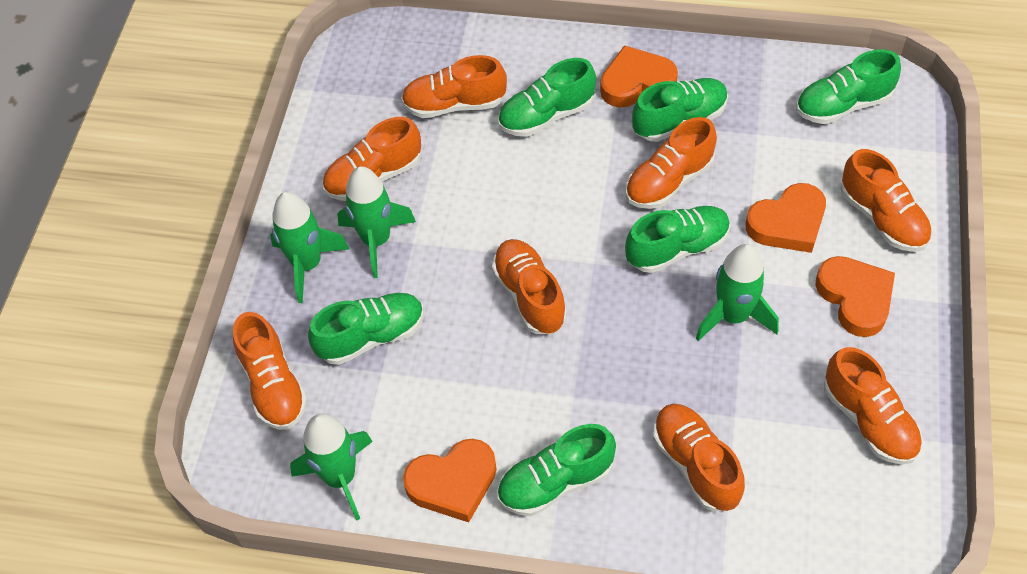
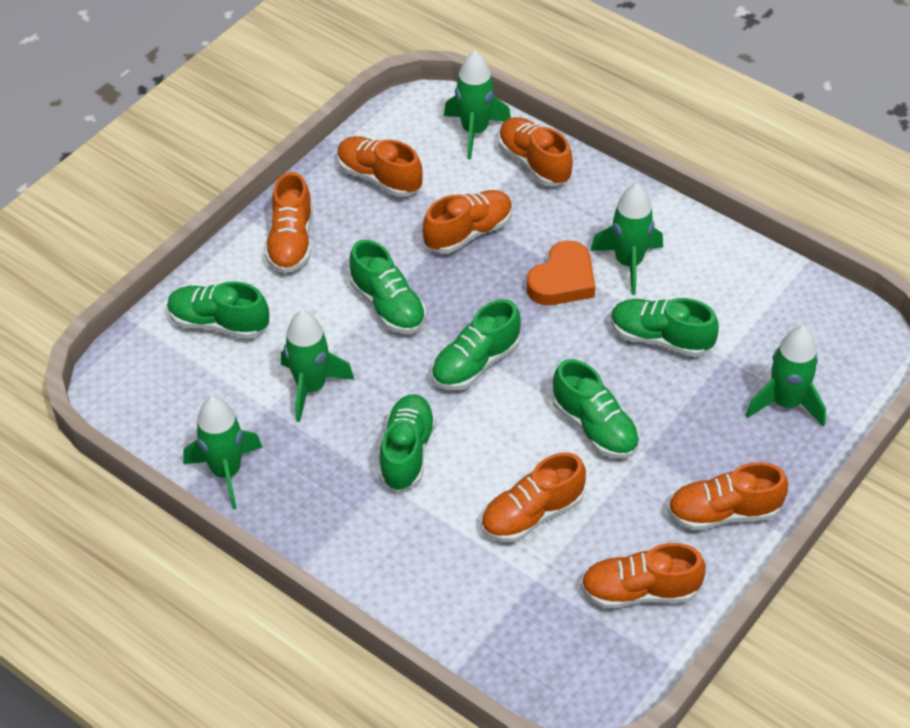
green rocket: 4 -> 5
orange heart: 4 -> 1
orange shoe: 8 -> 7

